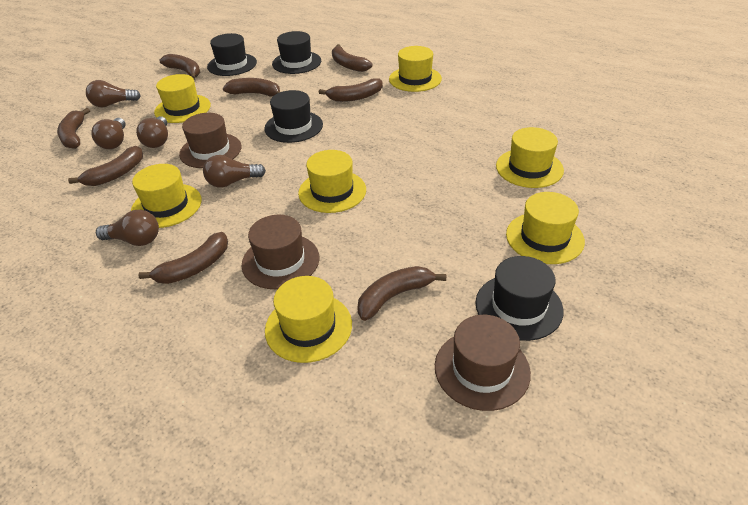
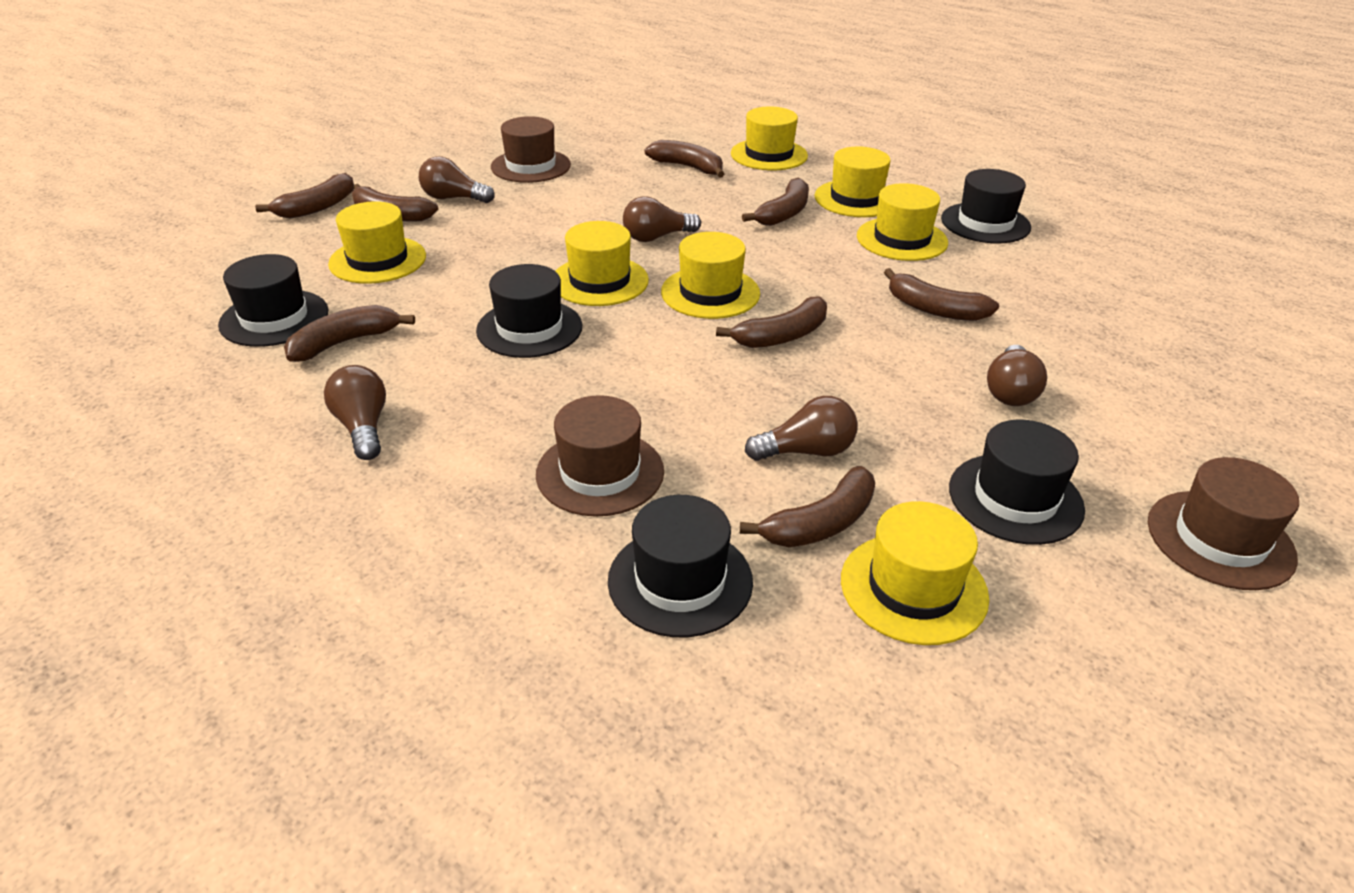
black hat: 4 -> 5

